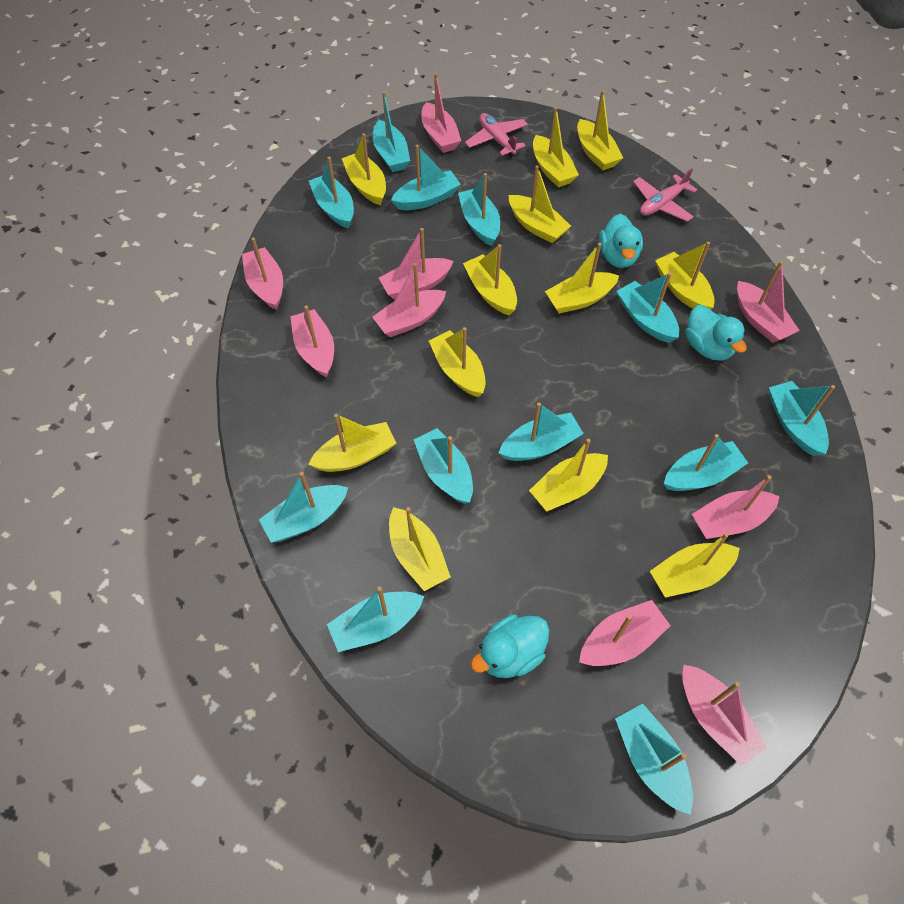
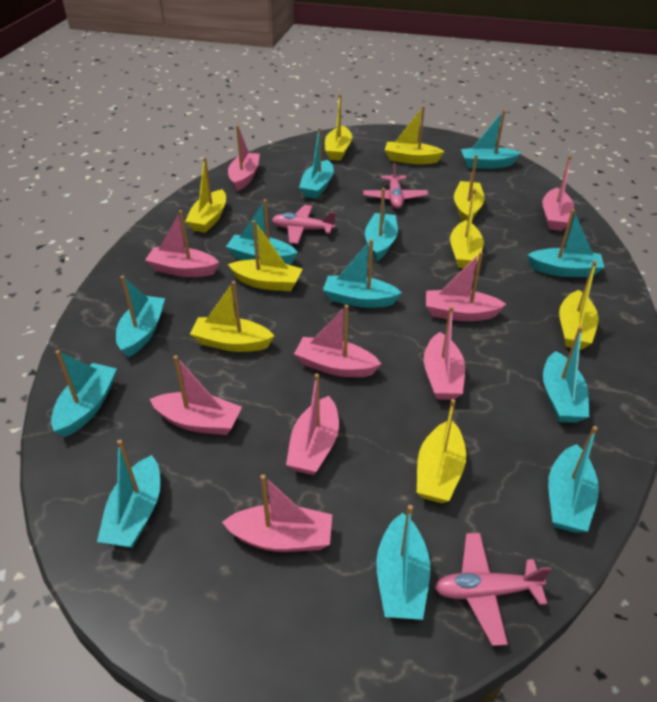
pink plane: 2 -> 3
turquoise duck: 3 -> 0
yellow boat: 12 -> 9

